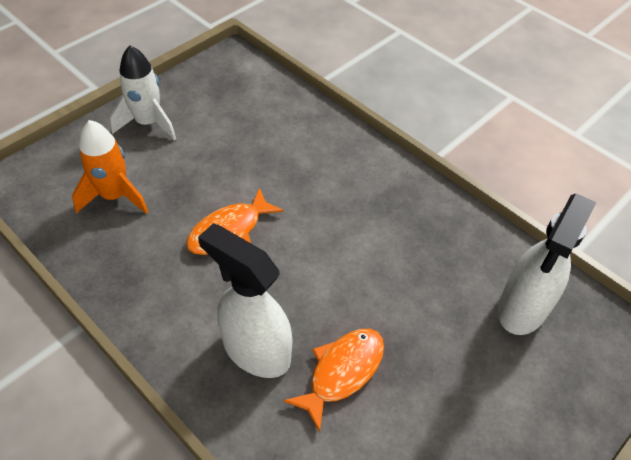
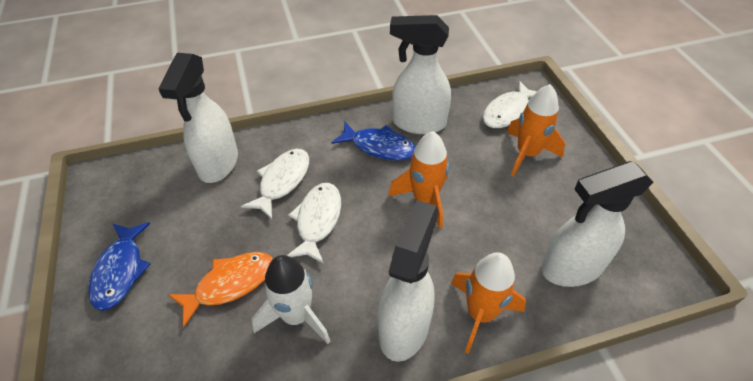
blue fish: 0 -> 2
orange fish: 2 -> 1
orange rocket: 1 -> 3
white fish: 0 -> 3
white spray bottle: 2 -> 4

